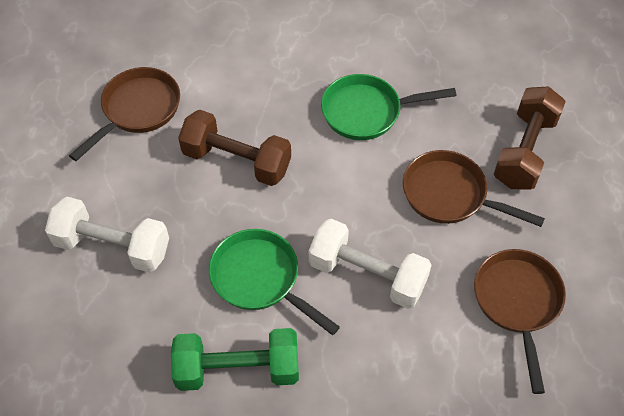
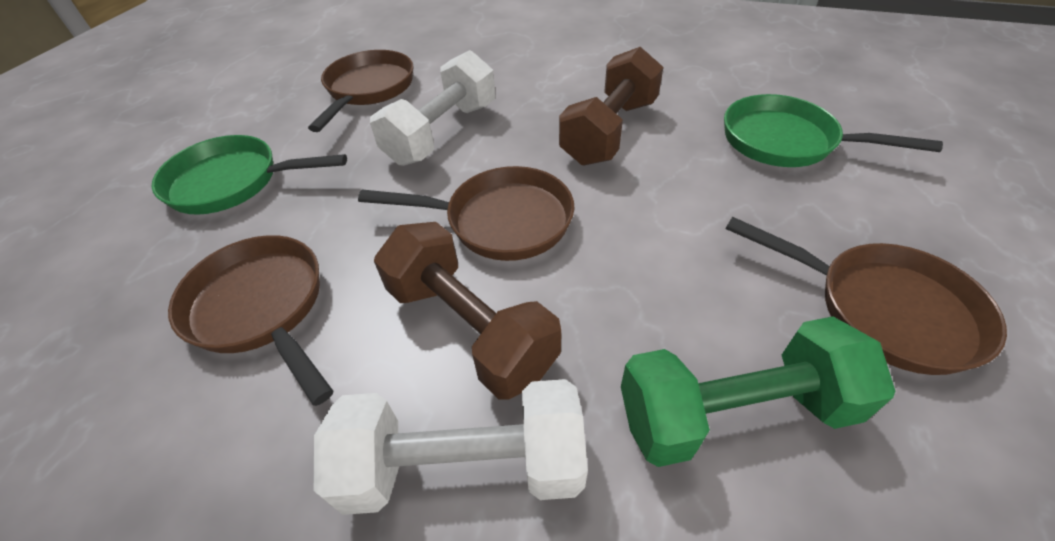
brown pan: 3 -> 4

